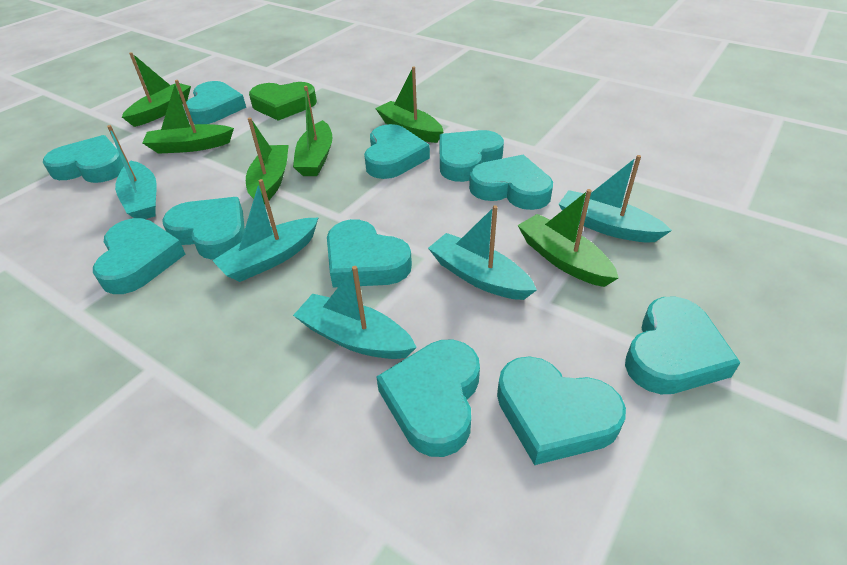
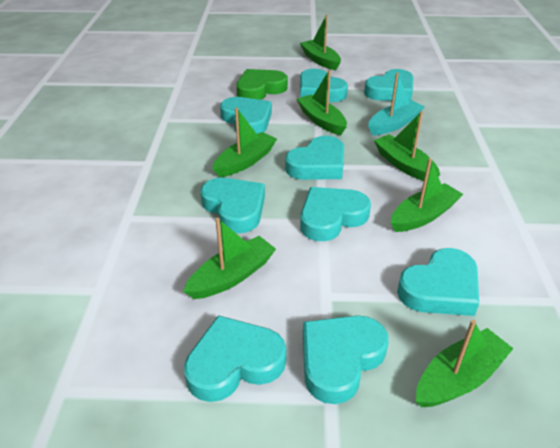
green boat: 6 -> 7
turquoise boat: 5 -> 1
turquoise heart: 11 -> 9

